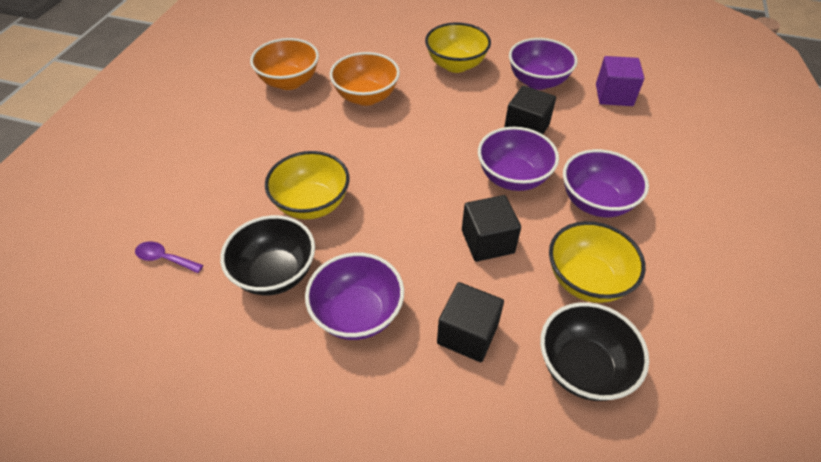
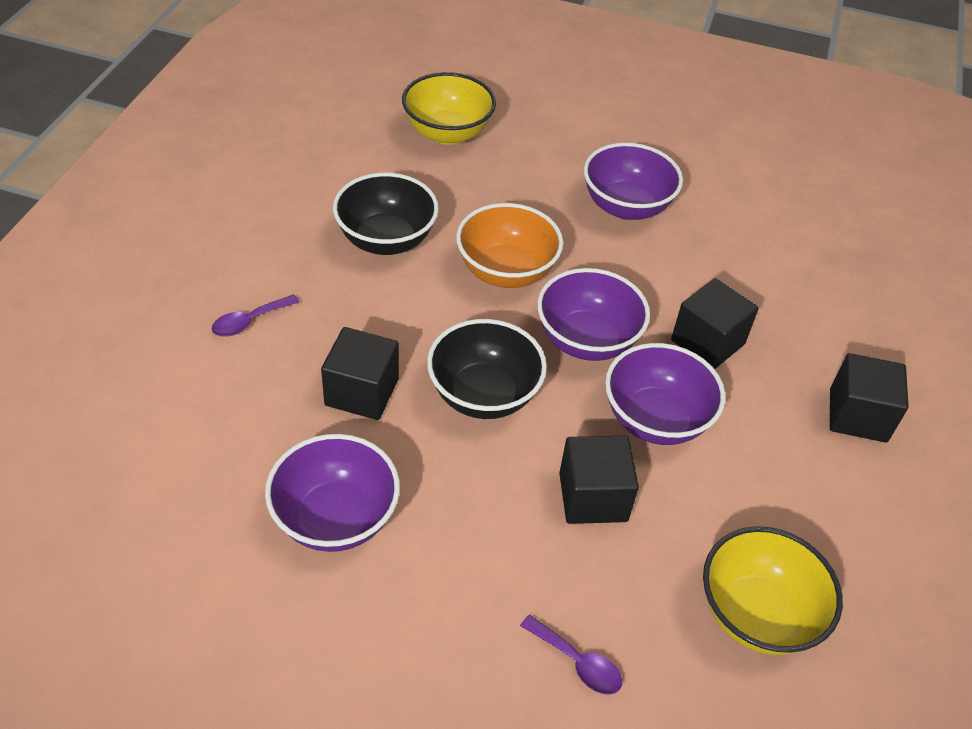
black cube: 3 -> 4
orange bowl: 2 -> 1
purple cube: 1 -> 0
purple spoon: 1 -> 2
yellow bowl: 3 -> 2

